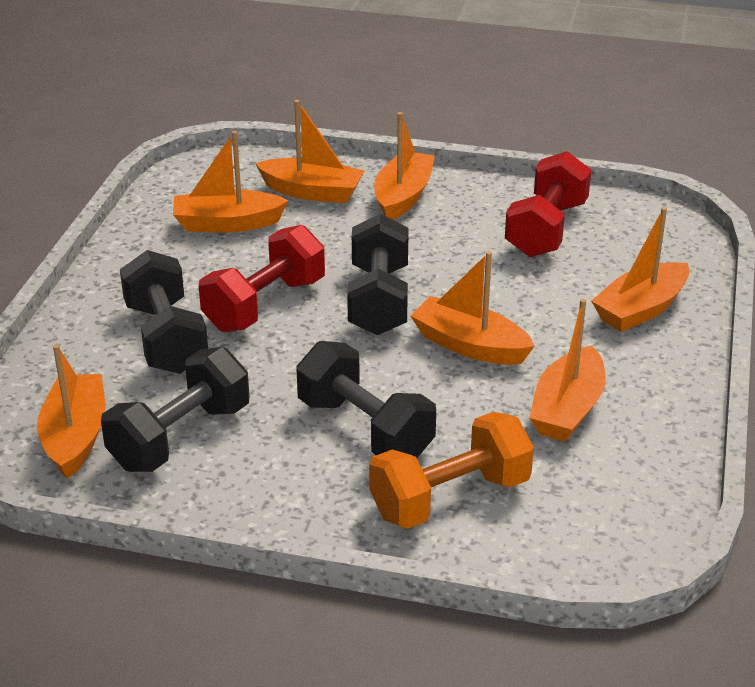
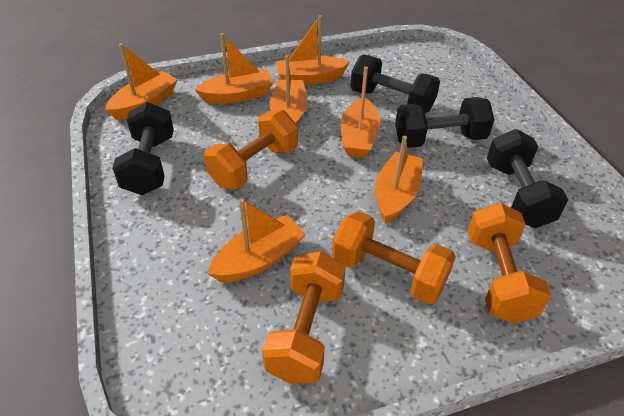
orange dumbbell: 1 -> 4
red dumbbell: 2 -> 0

